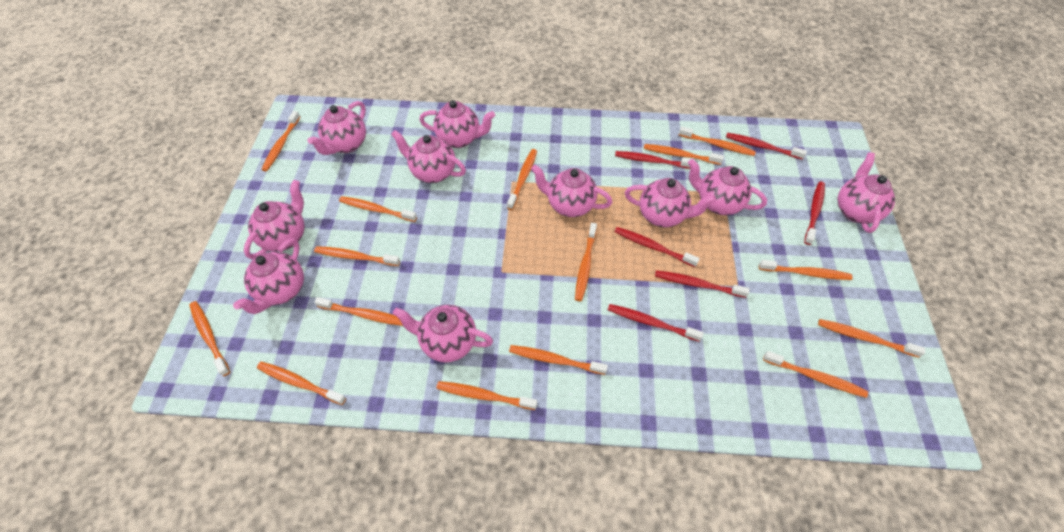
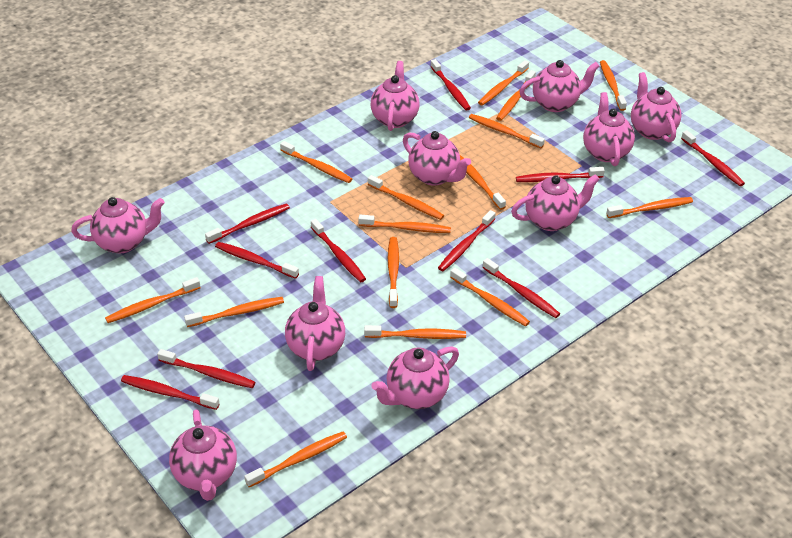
red toothbrush: 6 -> 10

